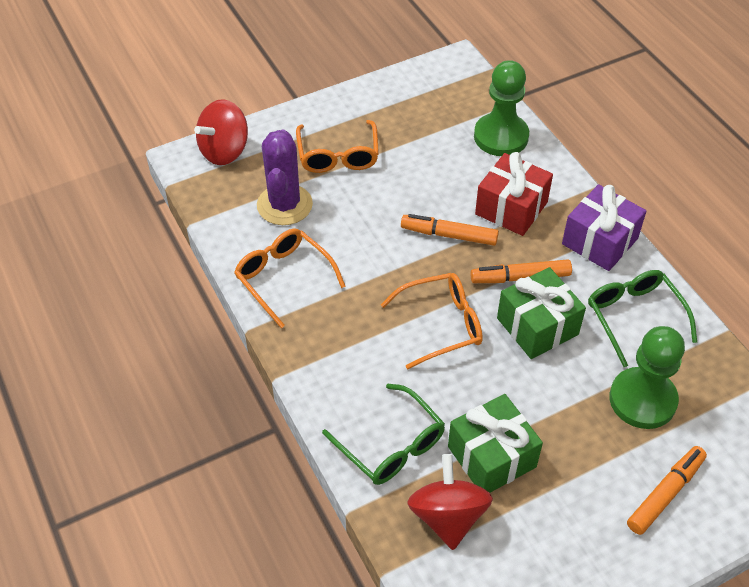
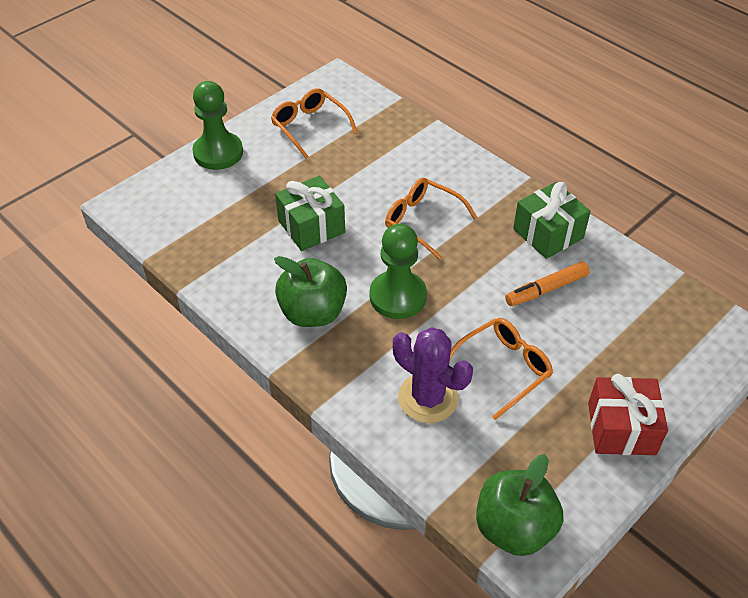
green apple: 0 -> 2
green glasses: 2 -> 0
orange marker: 3 -> 1
purple gift: 1 -> 0
red spinning top: 2 -> 0

